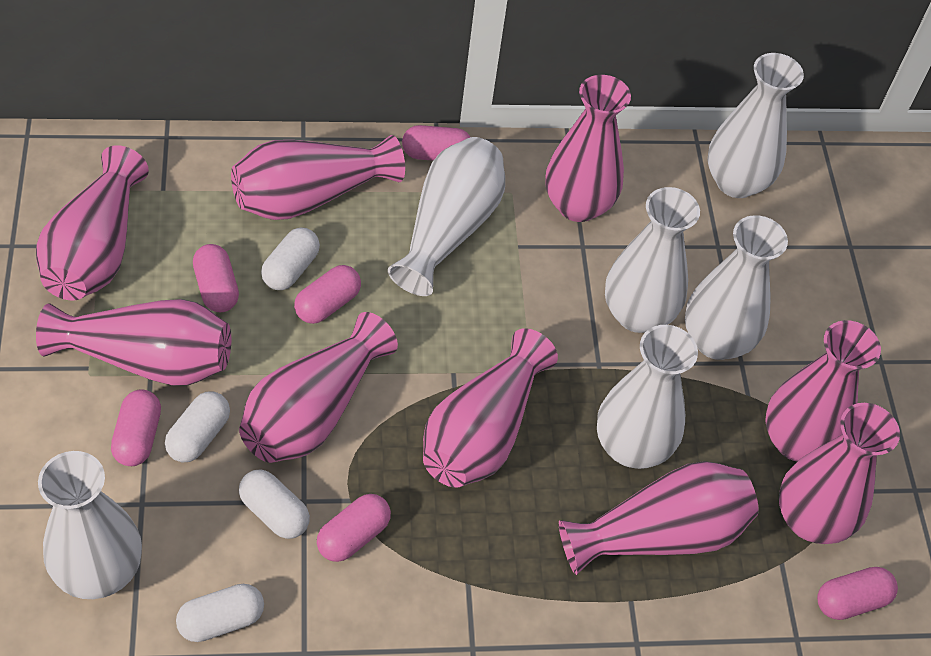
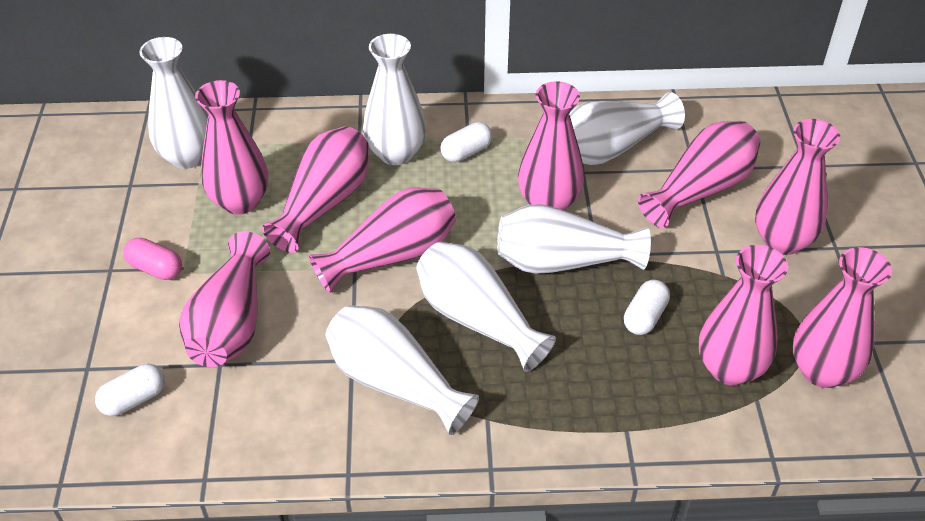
pink capsule: 6 -> 1
white capsule: 4 -> 3

